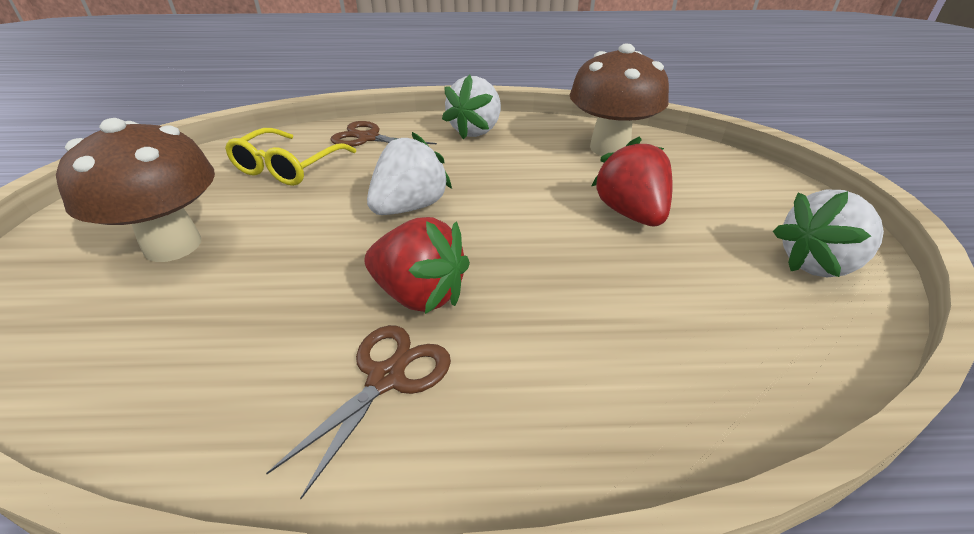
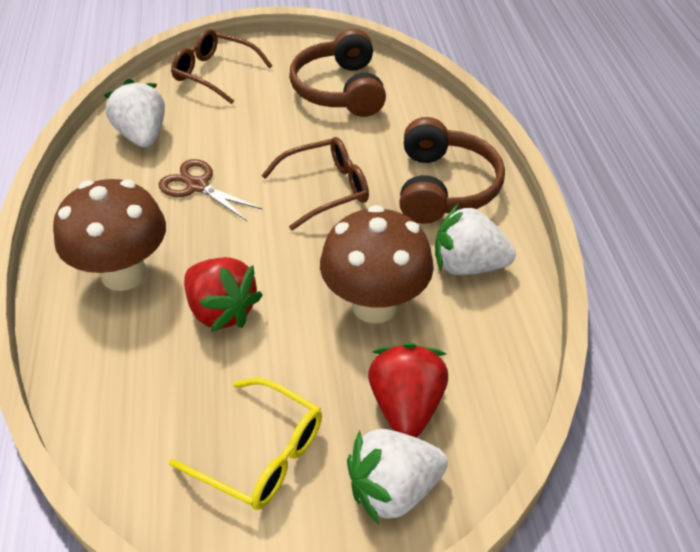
brown glasses: 0 -> 2
brown headphones: 0 -> 2
brown scissors: 2 -> 1

